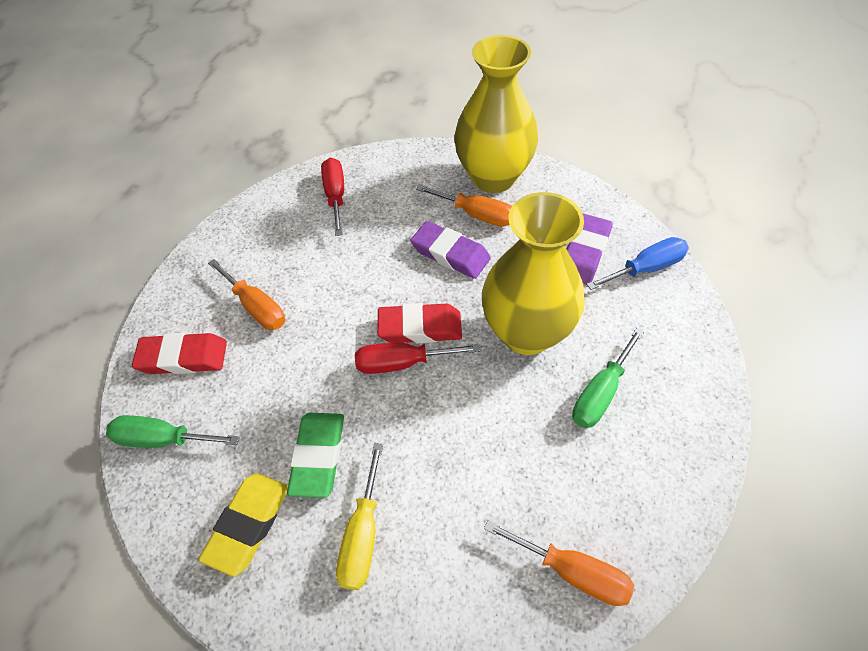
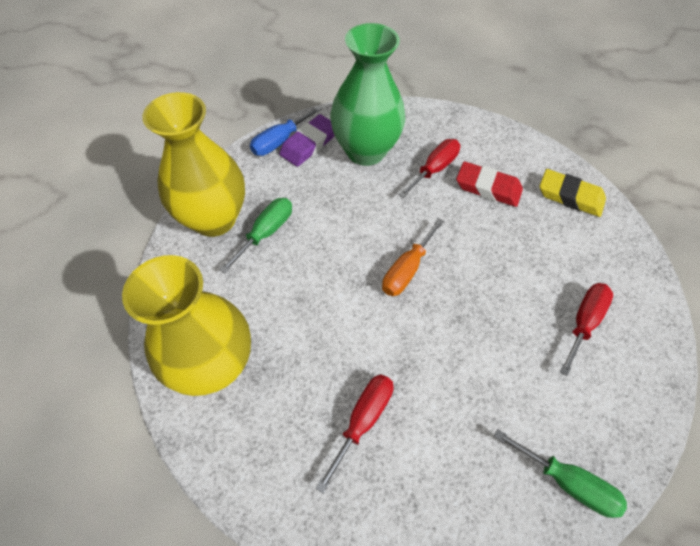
green eraser: 1 -> 0
green vase: 0 -> 1
orange screwdriver: 3 -> 1
purple eraser: 2 -> 1
red eraser: 2 -> 1
red screwdriver: 2 -> 3
yellow screwdriver: 1 -> 0

